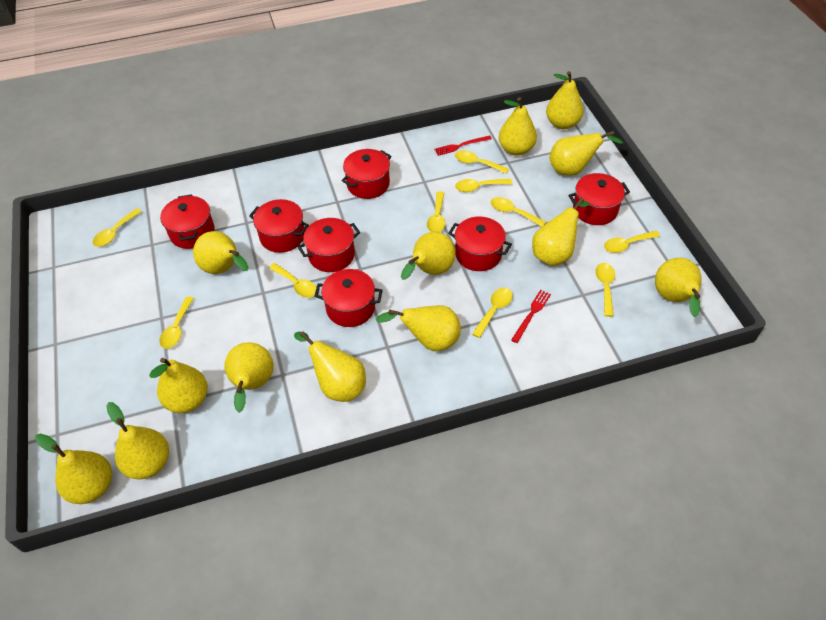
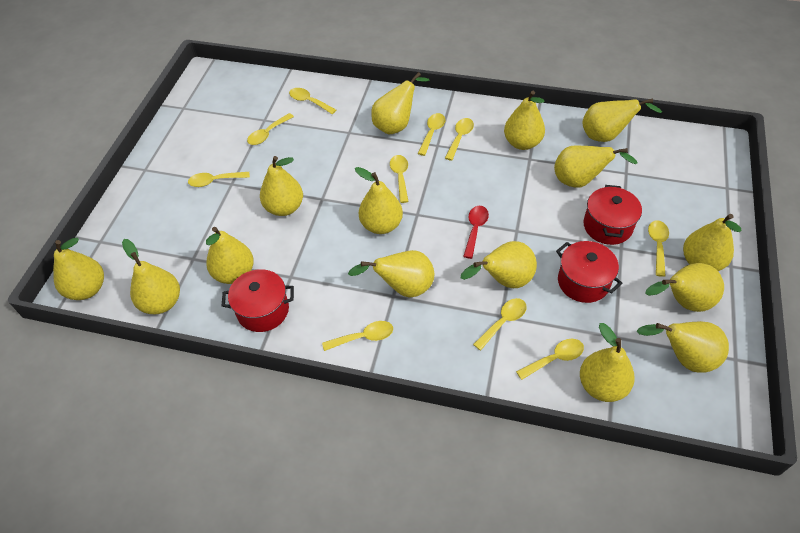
red fork: 2 -> 0
red pot: 7 -> 3
red spoon: 0 -> 1
yellow pear: 13 -> 15

